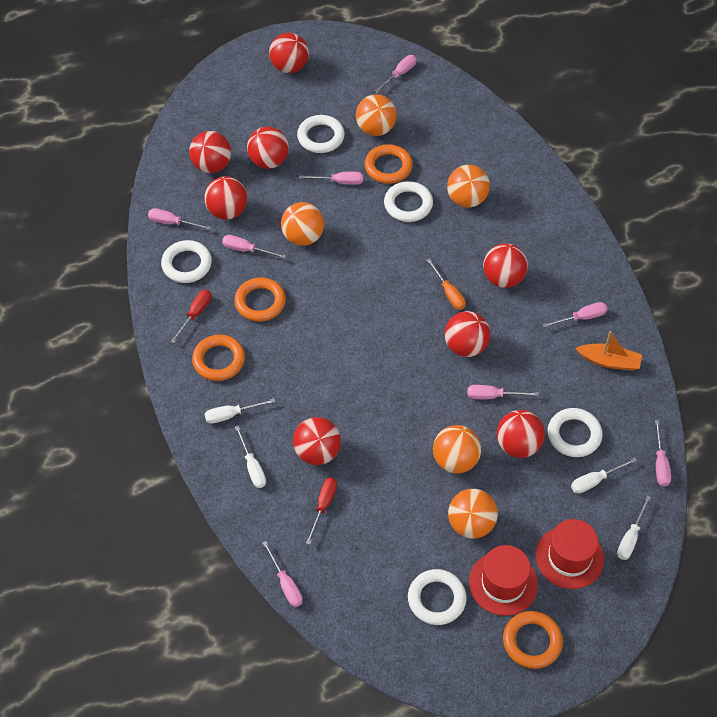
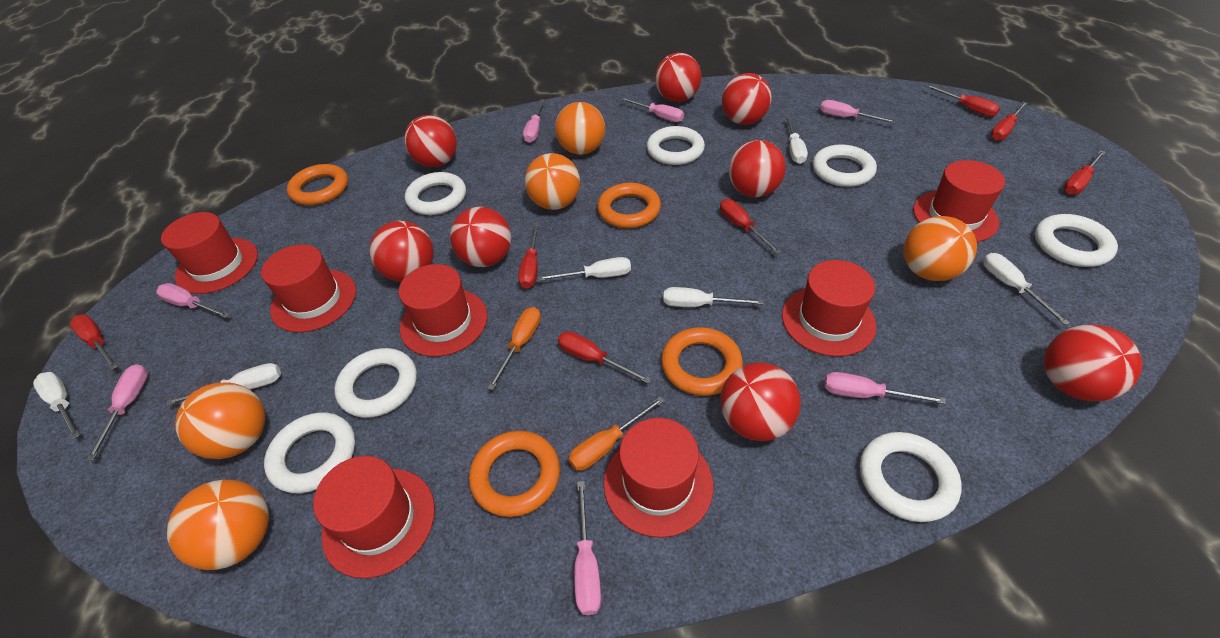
orange boat: 1 -> 0
orange screwdriver: 1 -> 2
pink screwdriver: 8 -> 7
red hat: 2 -> 7
red screwdriver: 2 -> 7
white ring: 5 -> 7
white screwdriver: 4 -> 6

